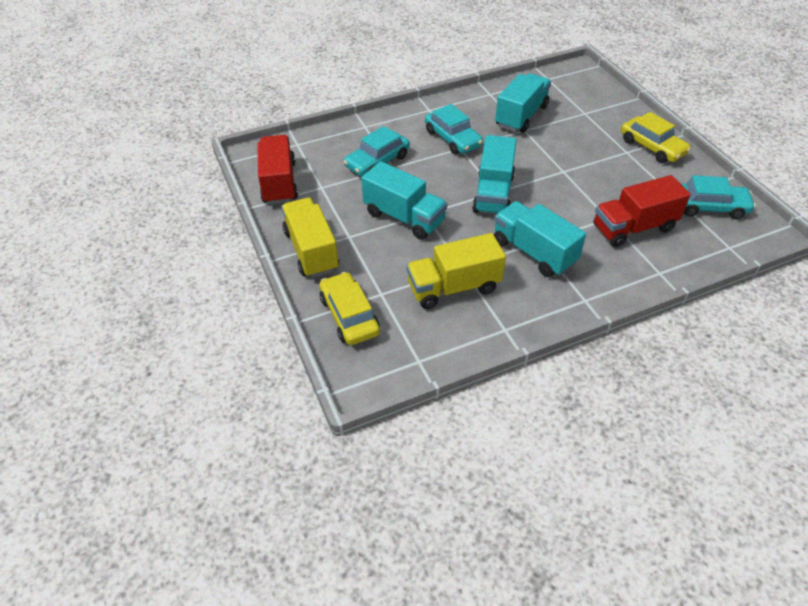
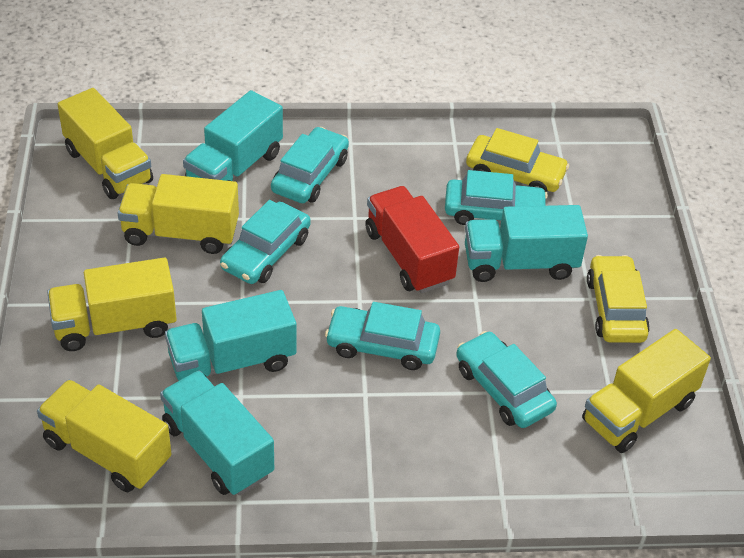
red truck: 2 -> 1
turquoise car: 3 -> 5
yellow truck: 2 -> 5

